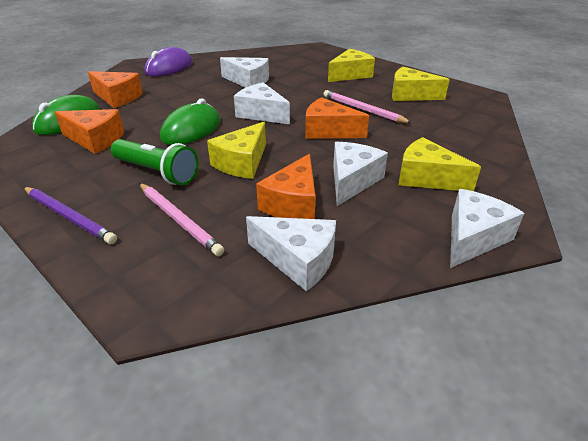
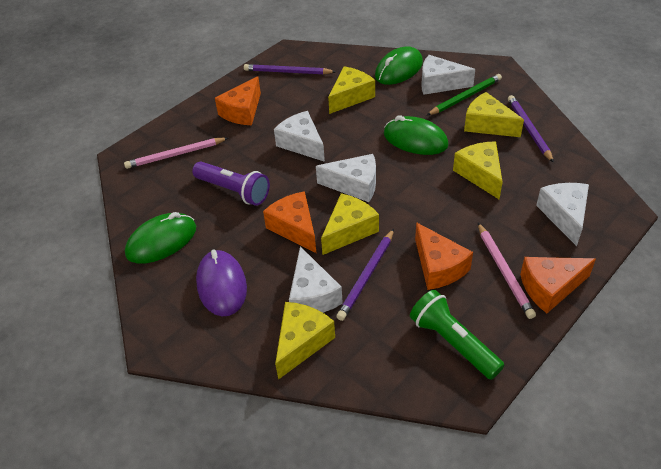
green mouse: 2 -> 3
green pencil: 0 -> 1
purple flashlight: 0 -> 1
purple pencil: 1 -> 3
yellow cheese: 4 -> 5

